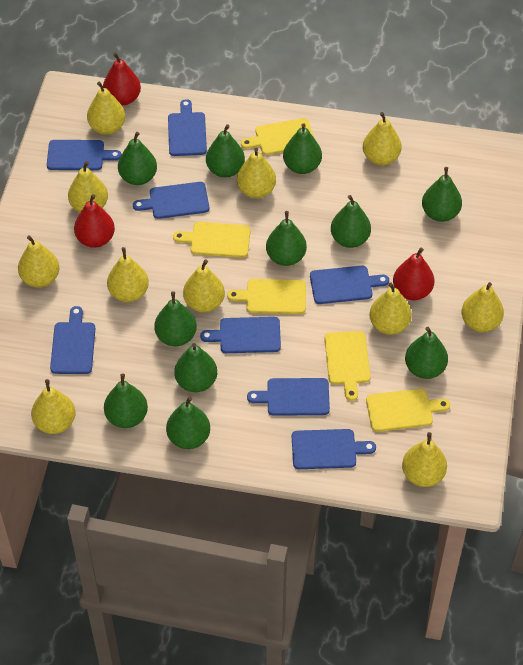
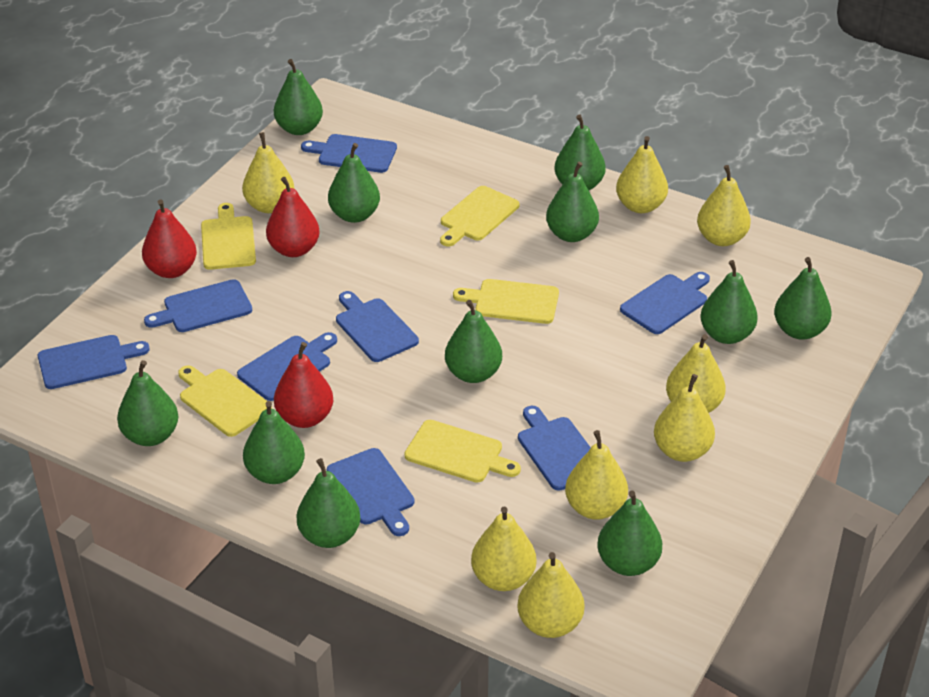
yellow pear: 11 -> 8

